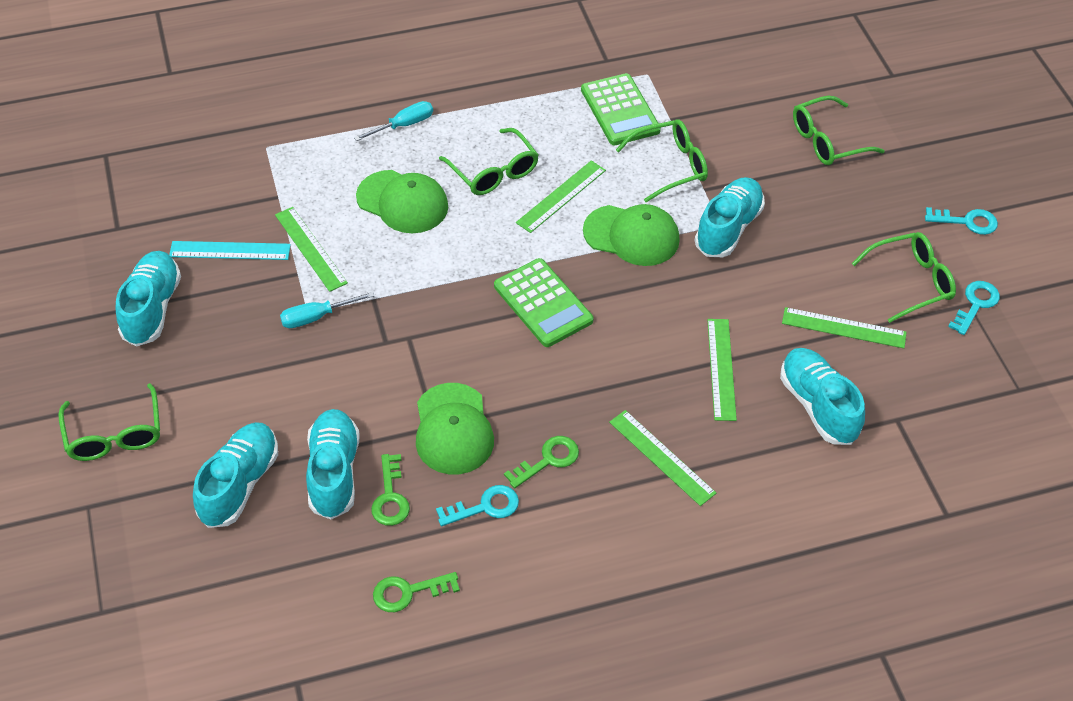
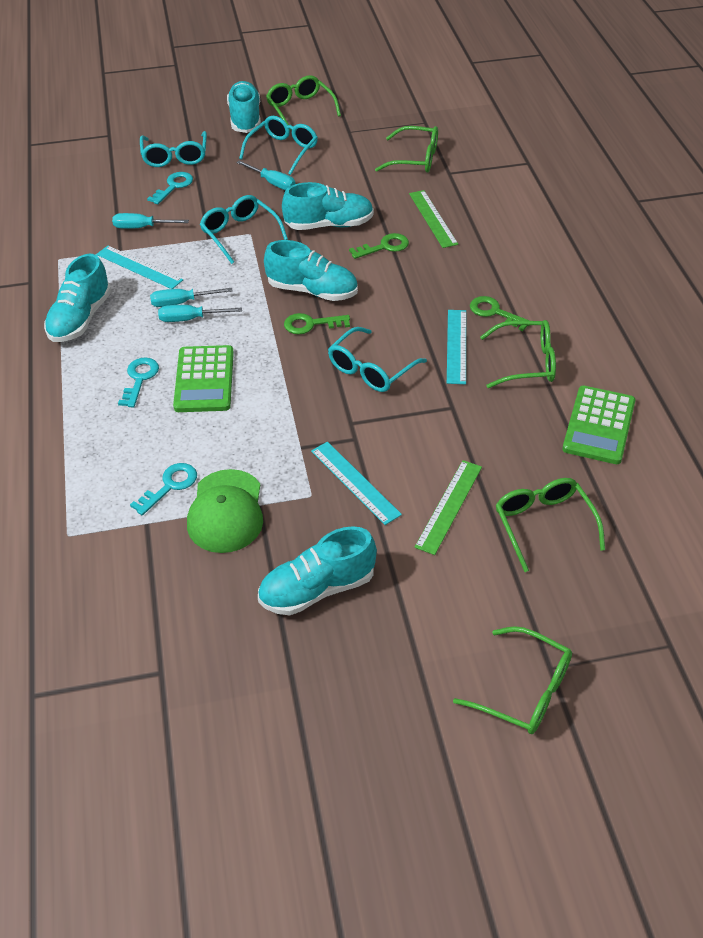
green cap: 3 -> 1
green ruler: 5 -> 2
turquoise glasses: 0 -> 4
turquoise ruler: 1 -> 3
turquoise screwdriver: 2 -> 4

